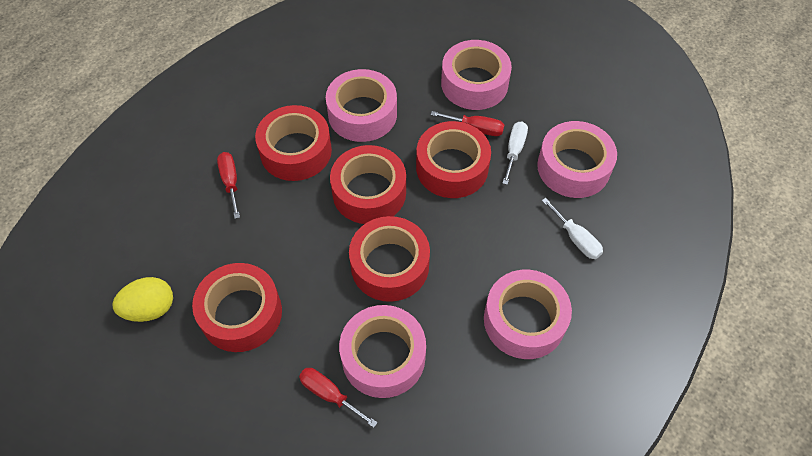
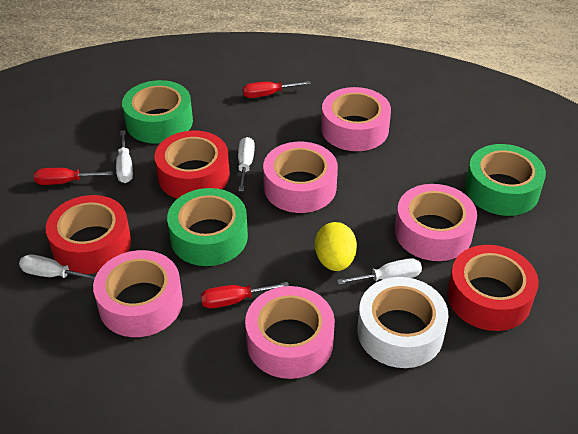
green tape: 0 -> 3
red tape: 5 -> 3
white screwdriver: 2 -> 4
white tape: 0 -> 1

